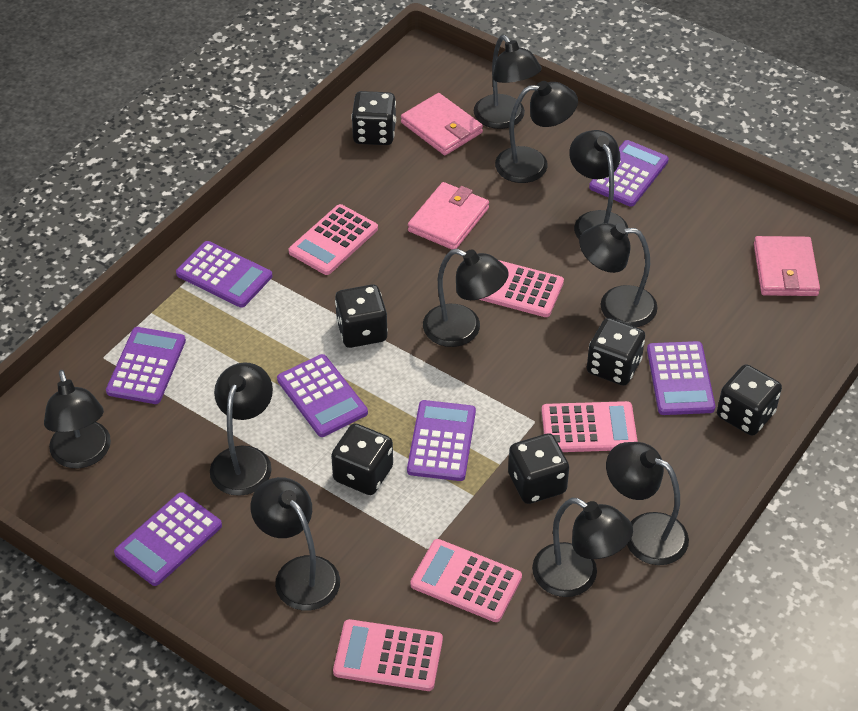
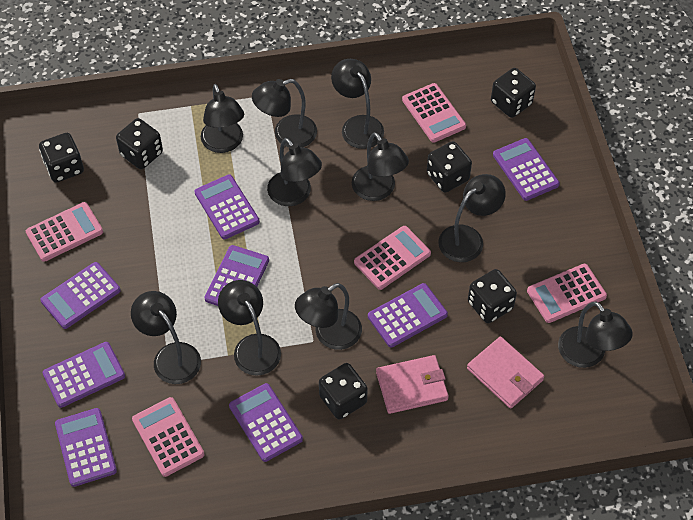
pink wallet: 3 -> 2
purple calculator: 7 -> 8

